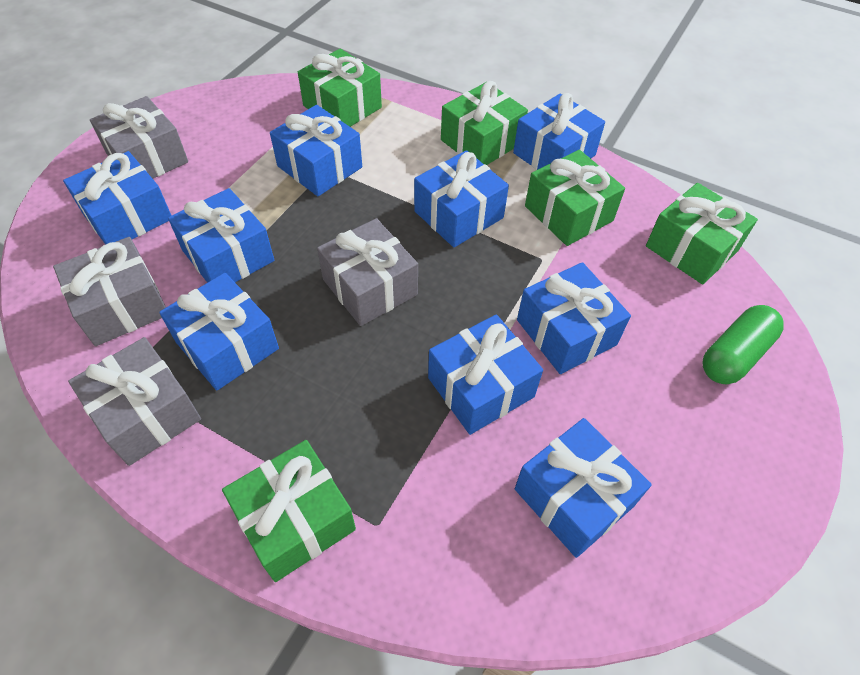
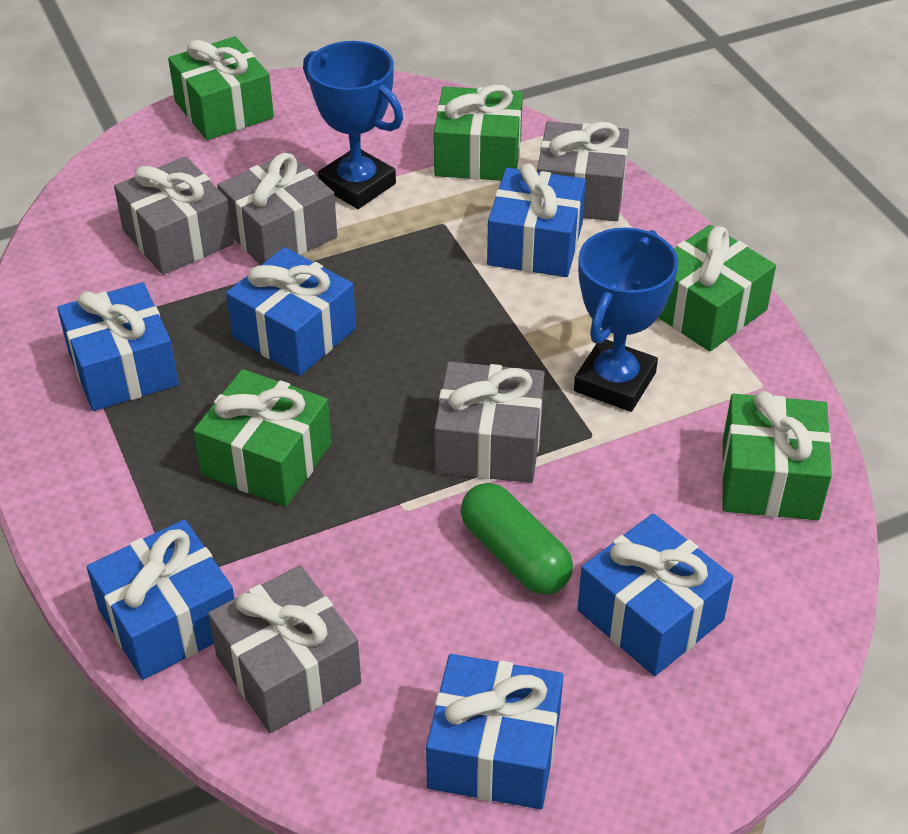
blue gift: 9 -> 6
blue trophy: 0 -> 2
grey gift: 4 -> 5

